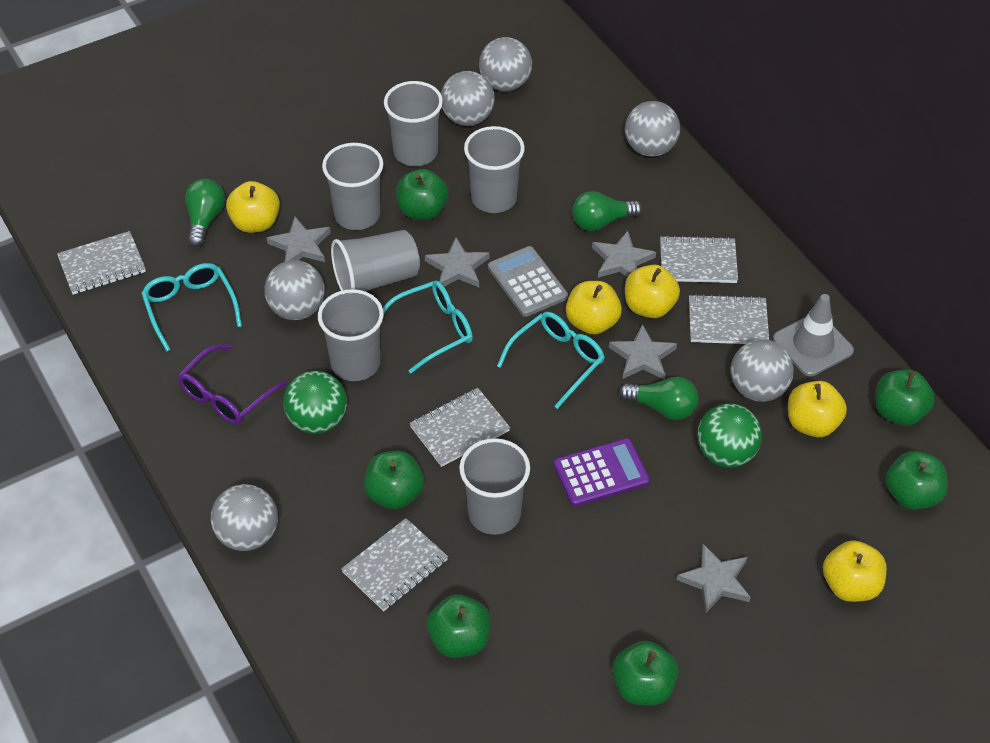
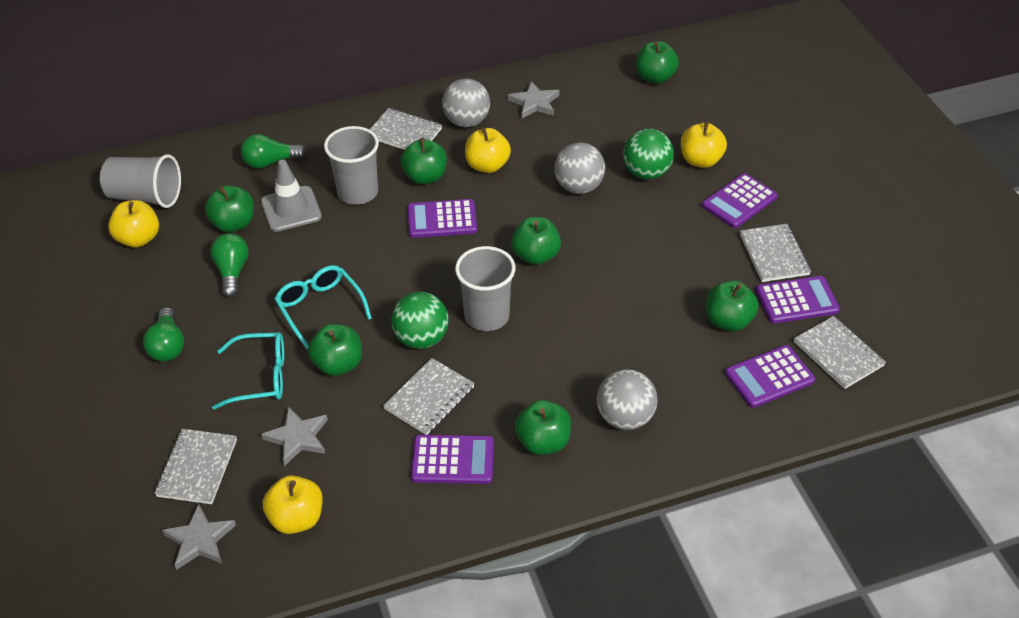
green apple: 6 -> 7
grey ball: 6 -> 3
grey calculator: 1 -> 0
grey cup: 6 -> 3
grey star: 5 -> 3
purple calculator: 1 -> 5
purple glasses: 1 -> 0
turquoise glasses: 3 -> 2
yellow apple: 5 -> 4

